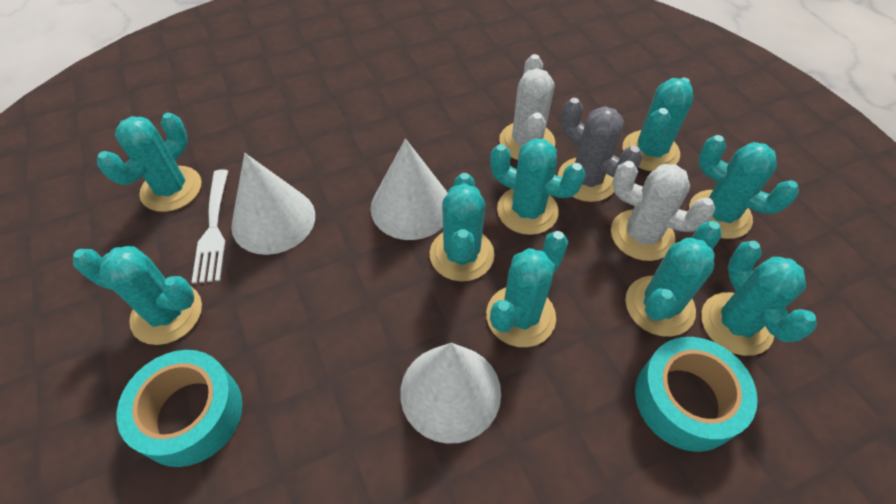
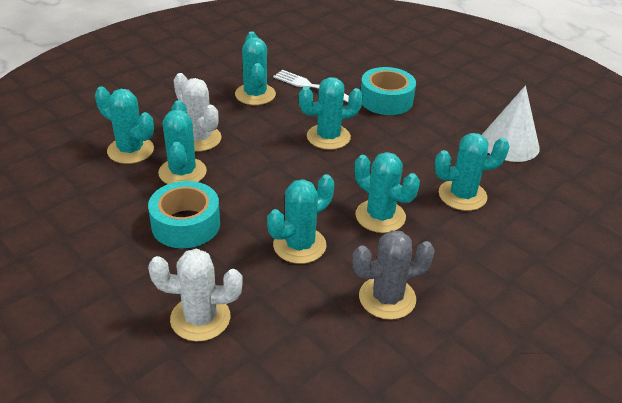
turquoise cactus: 9 -> 7
white cone: 3 -> 1

